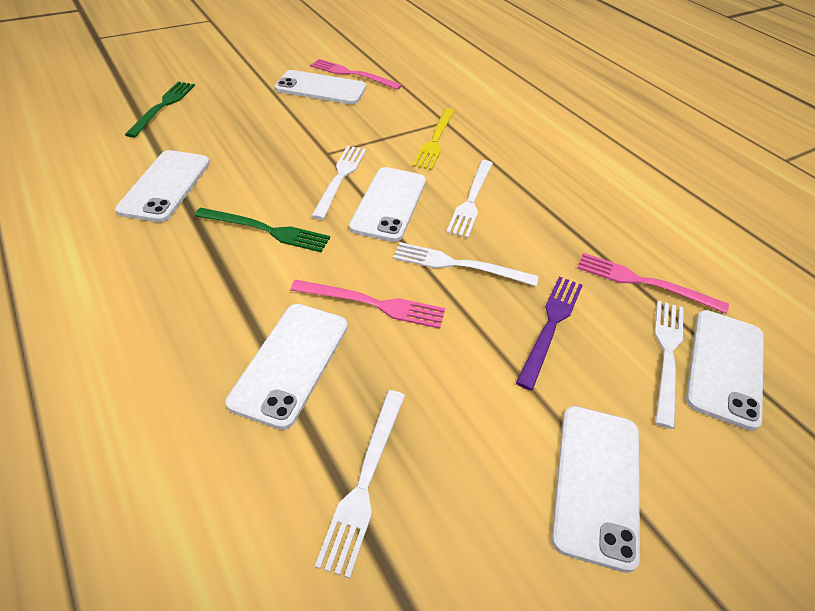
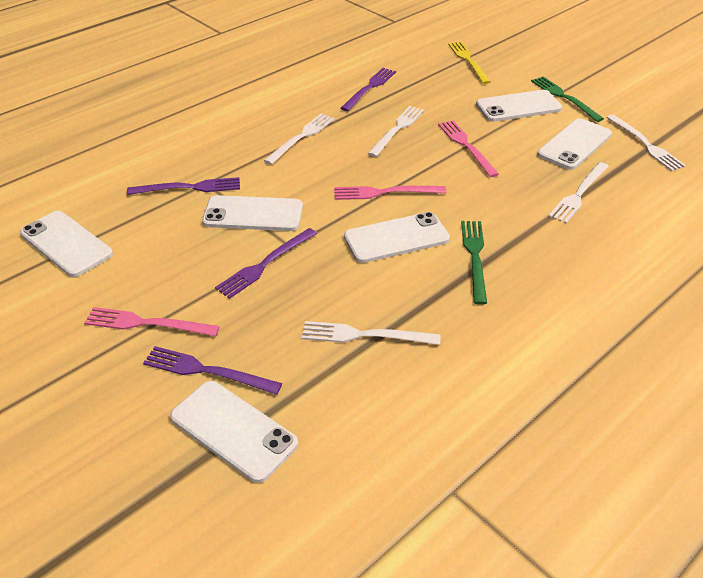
purple fork: 1 -> 4

